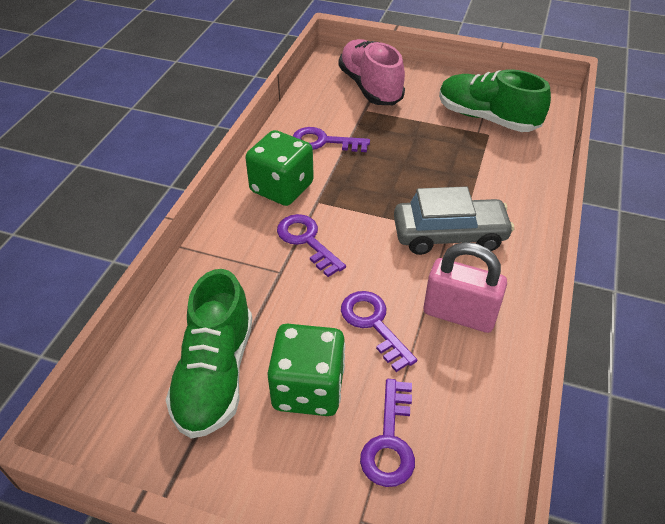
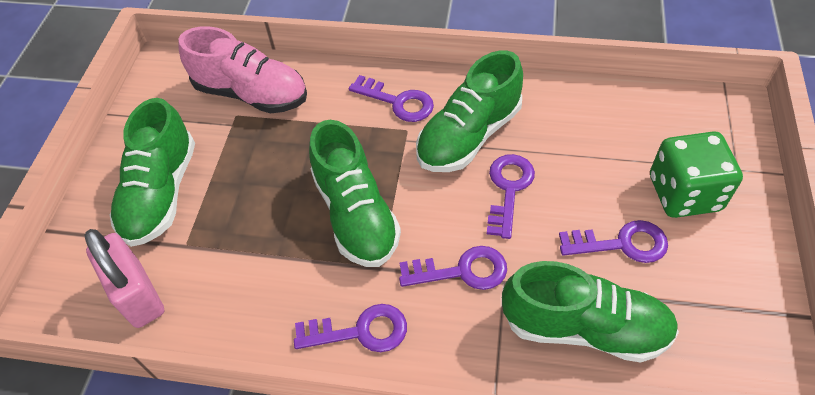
green dice: 2 -> 1
green shoe: 2 -> 4
grey car: 1 -> 0
purple key: 4 -> 5

